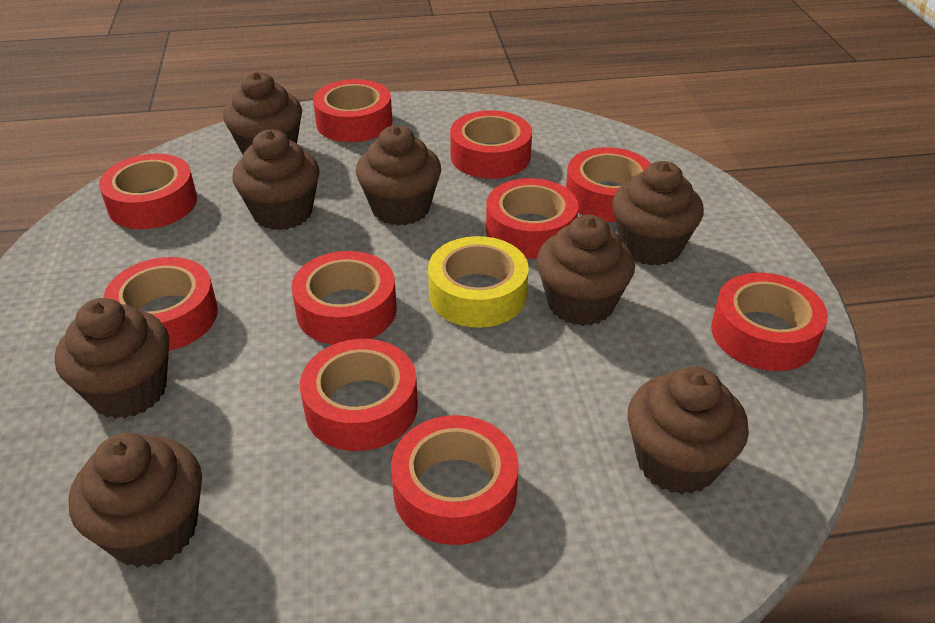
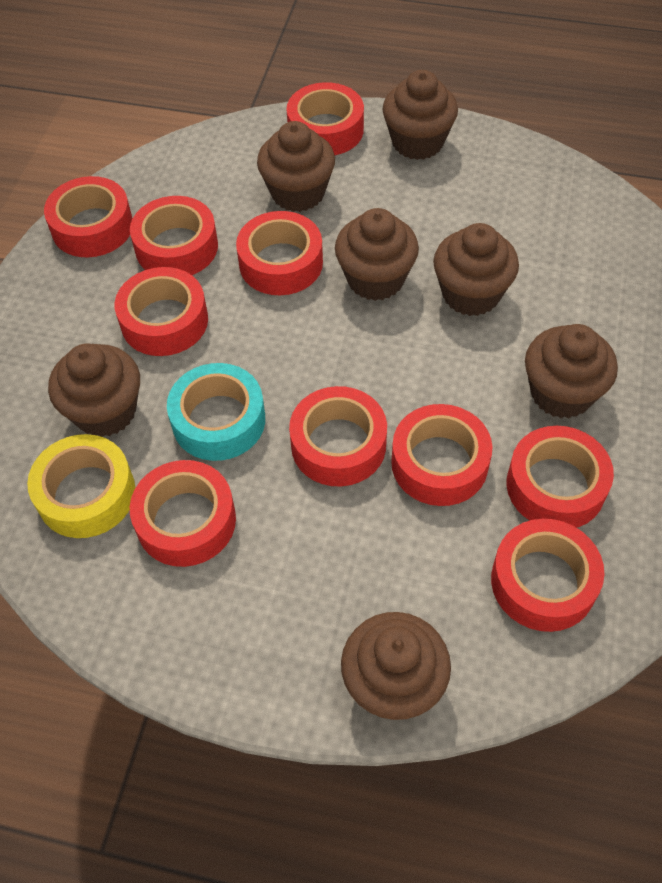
brown cupcake: 8 -> 7
turquoise tape: 0 -> 1

